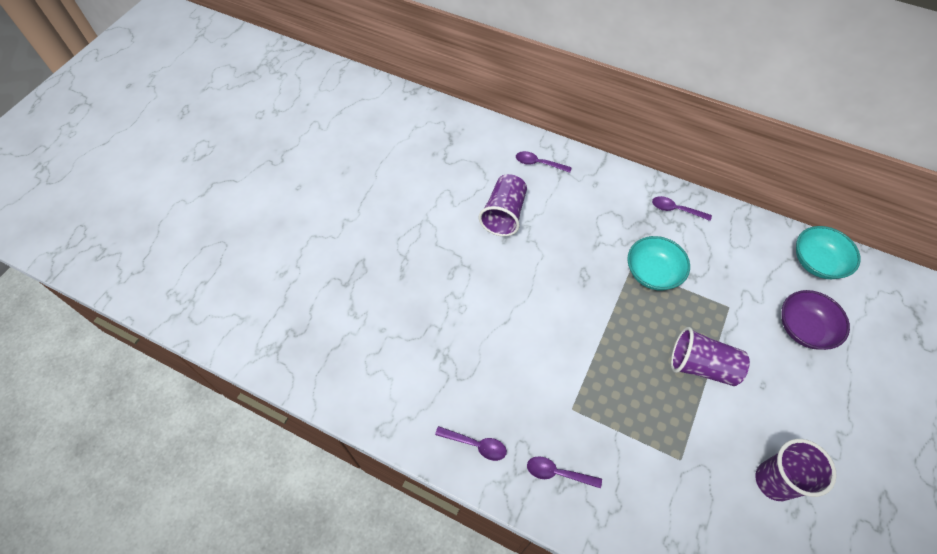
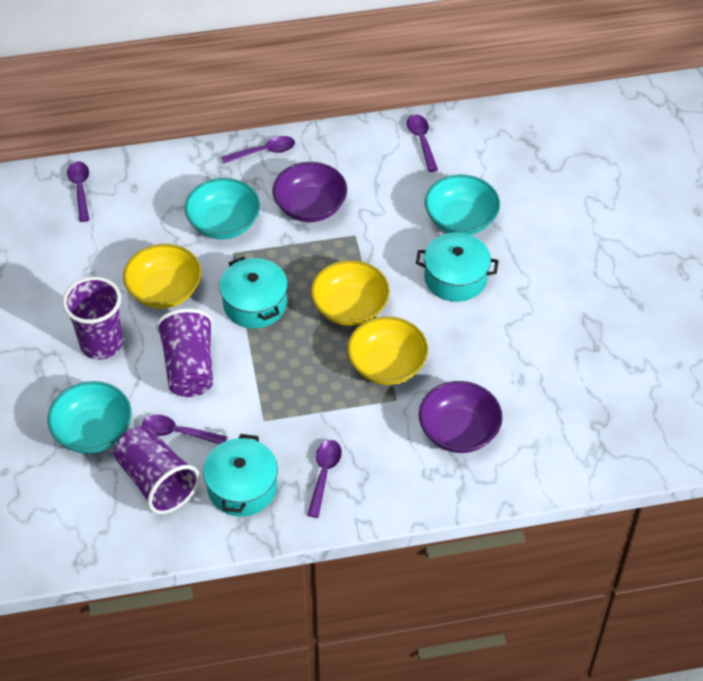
purple bowl: 1 -> 2
purple spoon: 4 -> 5
turquoise bowl: 2 -> 3
turquoise pot: 0 -> 3
yellow bowl: 0 -> 3

